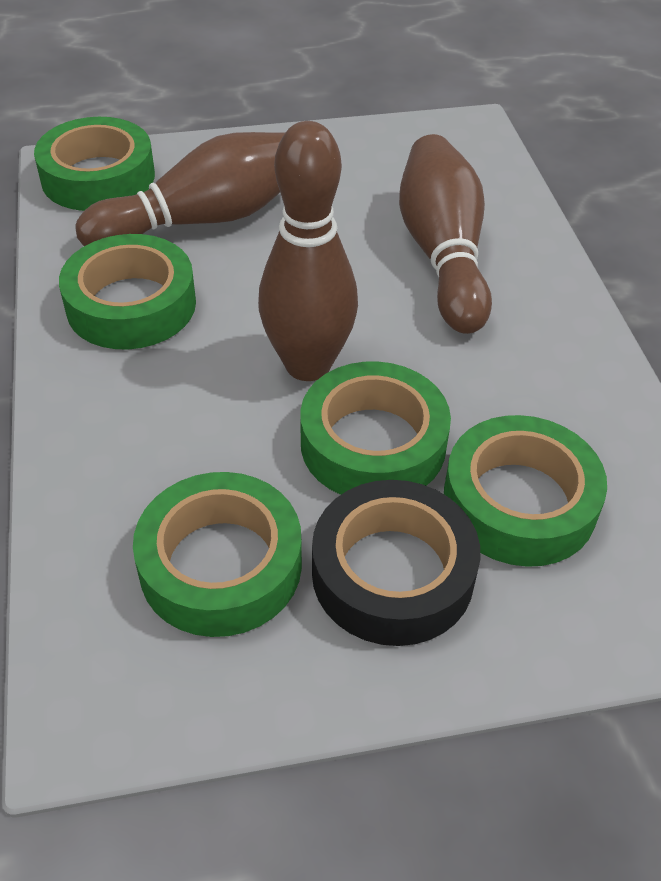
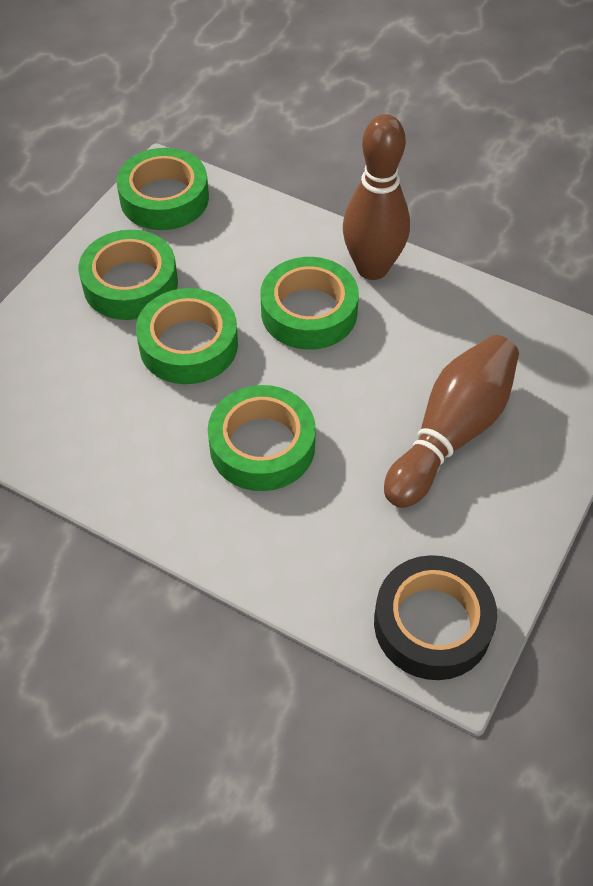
brown bowling pin: 3 -> 2

